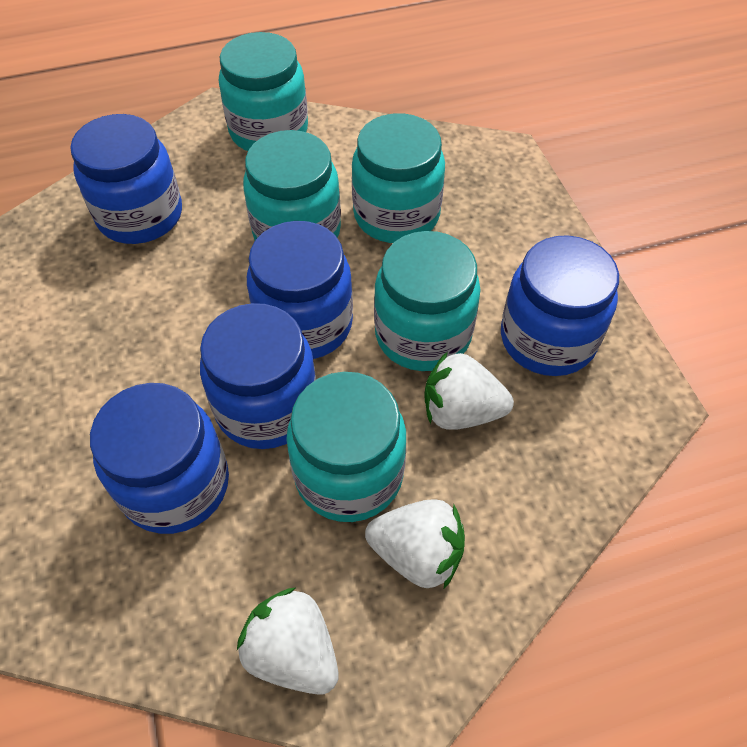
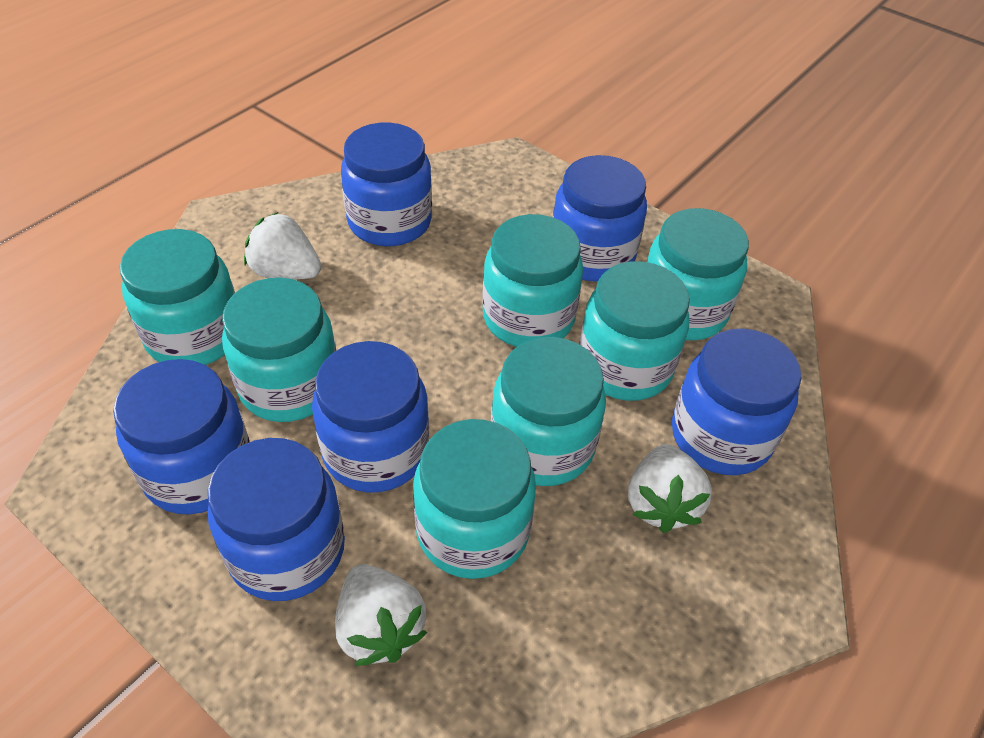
blue jar: 5 -> 6
turquoise jar: 5 -> 7

